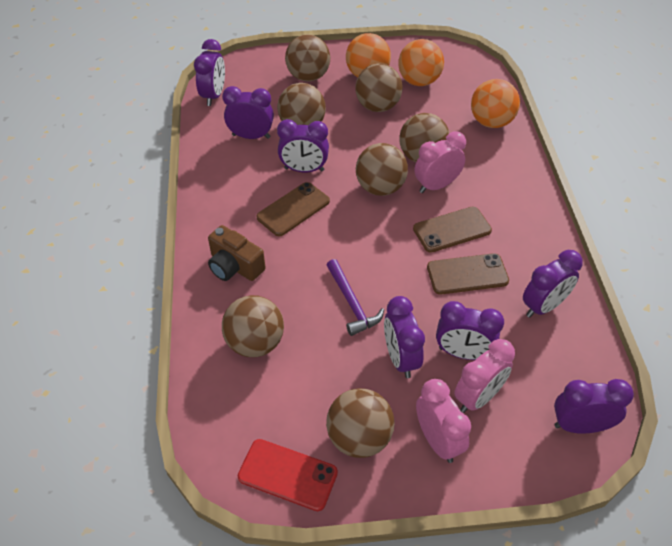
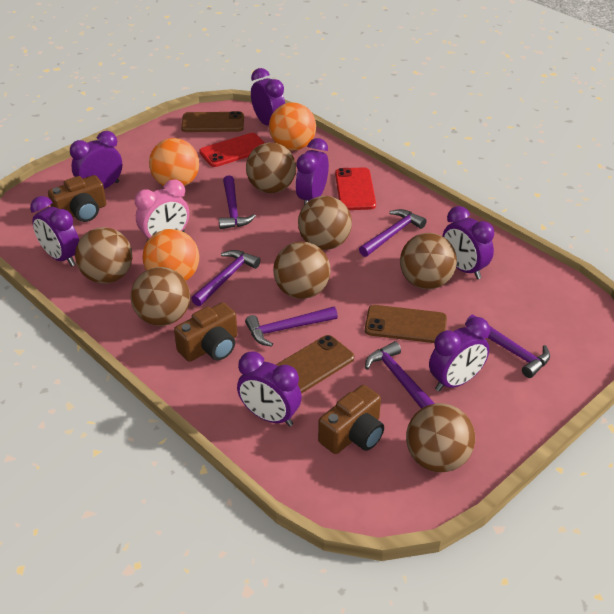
brown camera: 1 -> 3
pink clock: 3 -> 1
purple hammer: 1 -> 6
red phone: 1 -> 2

